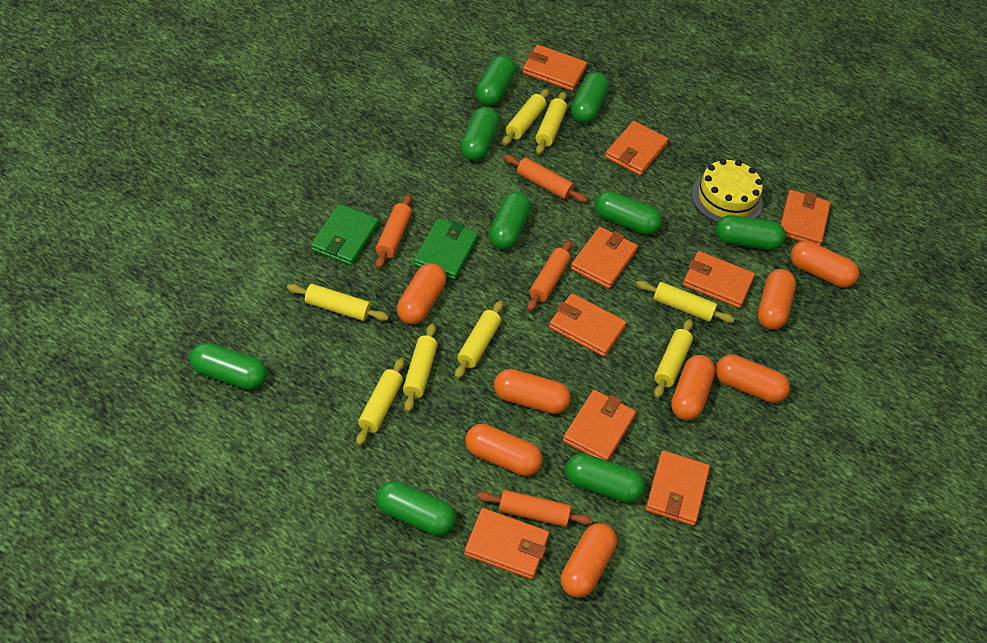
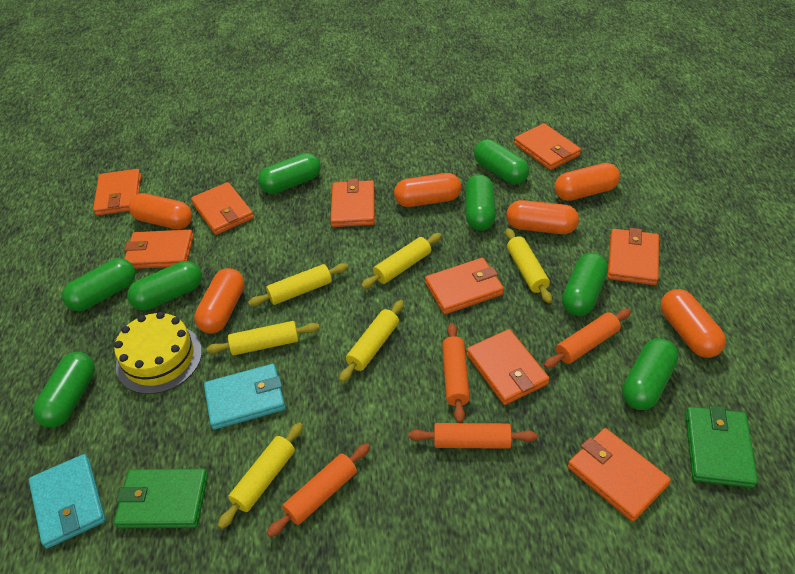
green capsule: 9 -> 8
orange capsule: 8 -> 6
turquoise wallet: 0 -> 2
yellow rolling pin: 8 -> 6

